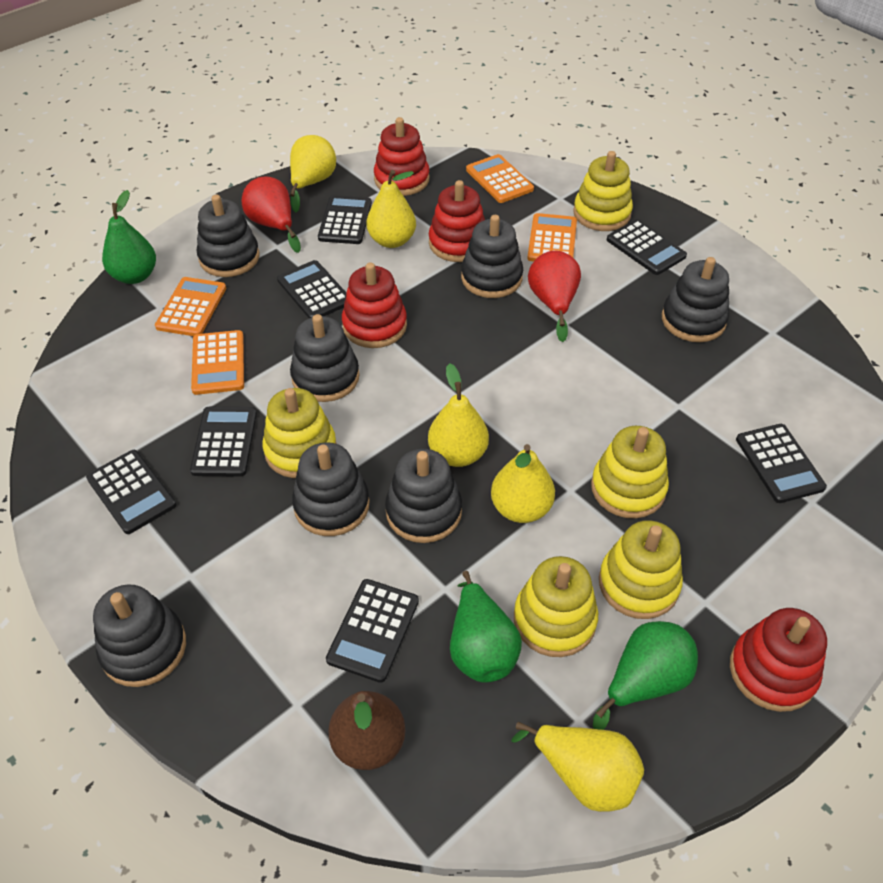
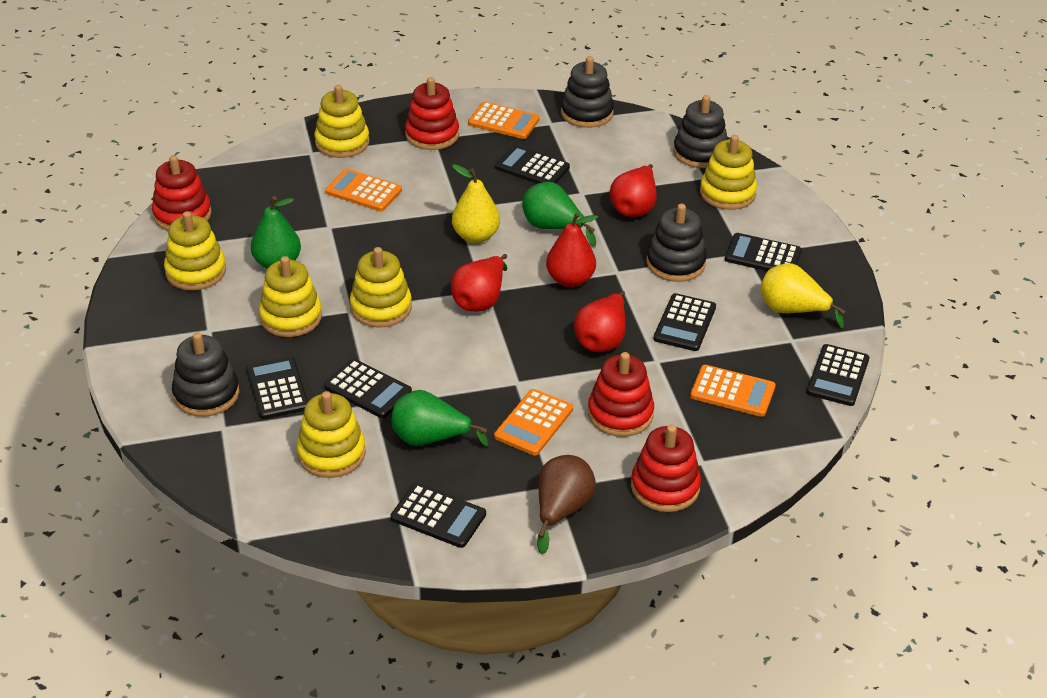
black stacking toy: 7 -> 4
red pear: 2 -> 4
yellow pear: 5 -> 2
yellow stacking toy: 5 -> 6

